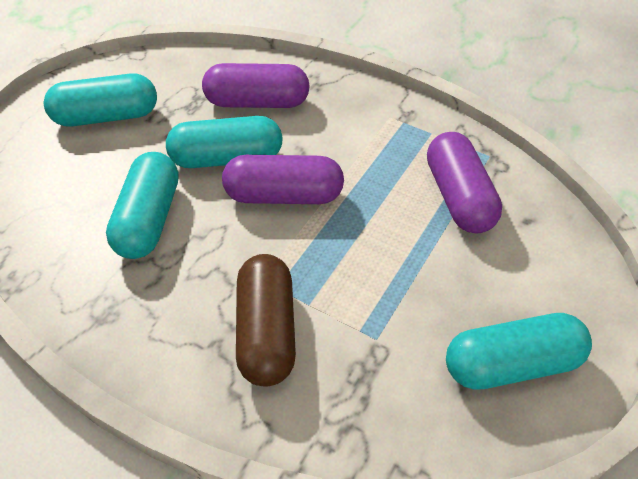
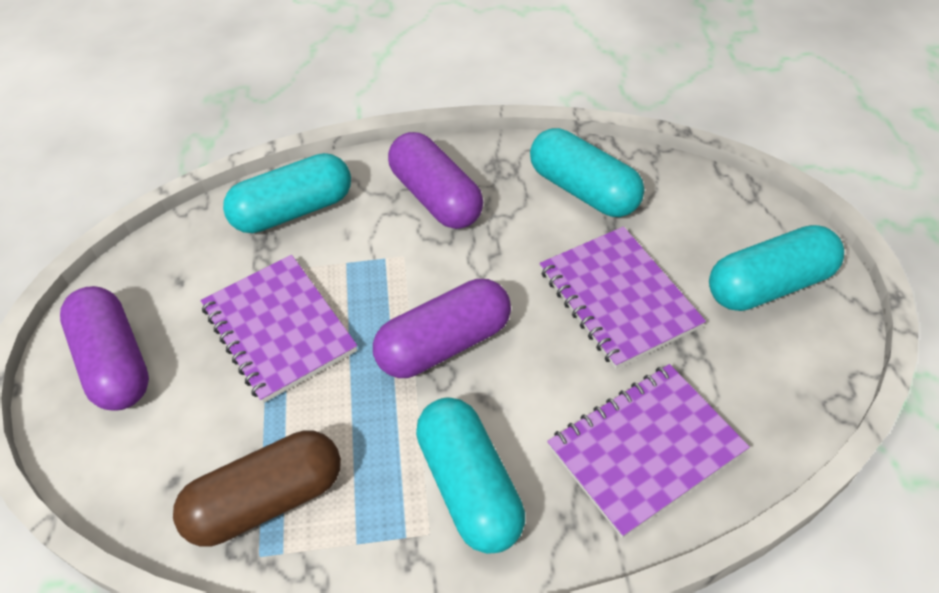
purple notebook: 0 -> 3

